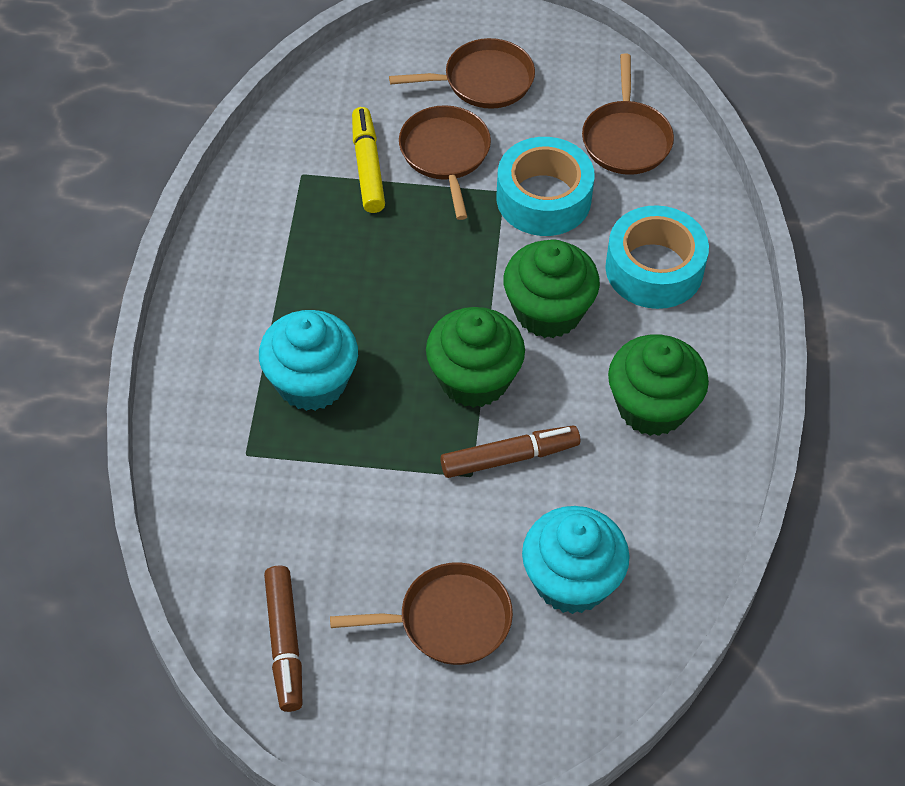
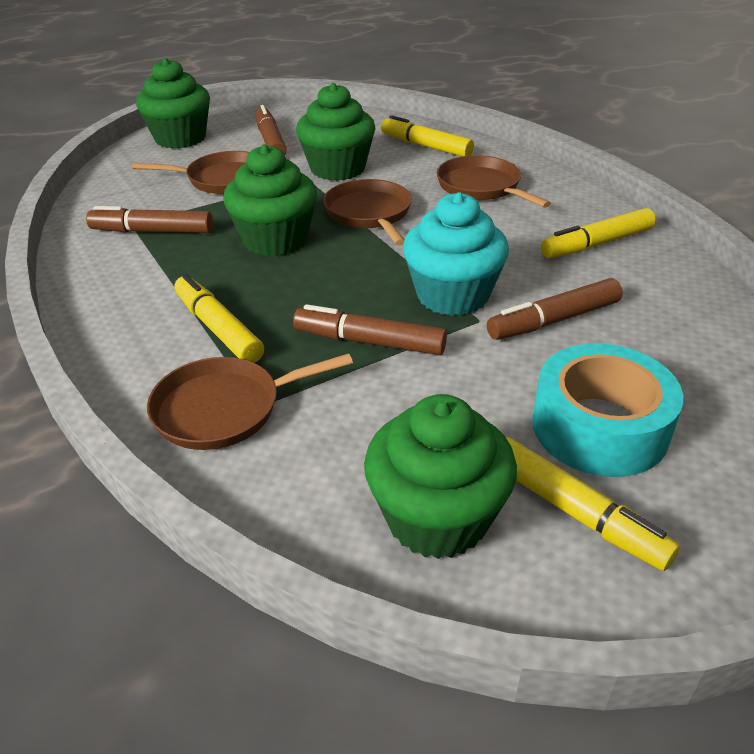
brown marker: 2 -> 4
green cupcake: 3 -> 4
turquoise cupcake: 2 -> 1
turquoise tape: 2 -> 1
yellow marker: 1 -> 4

